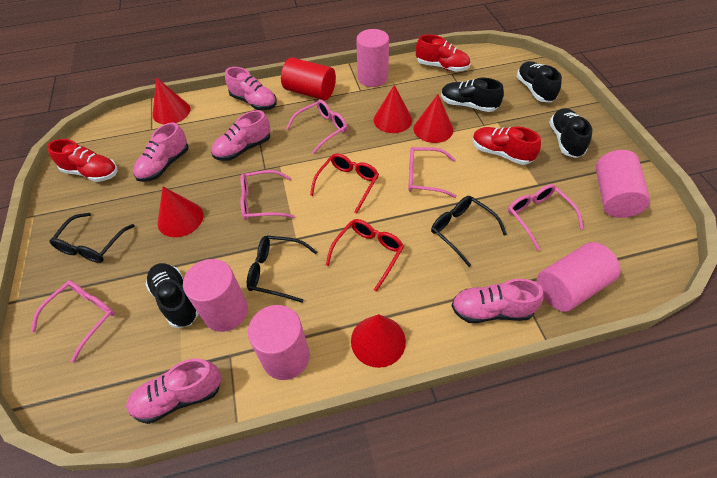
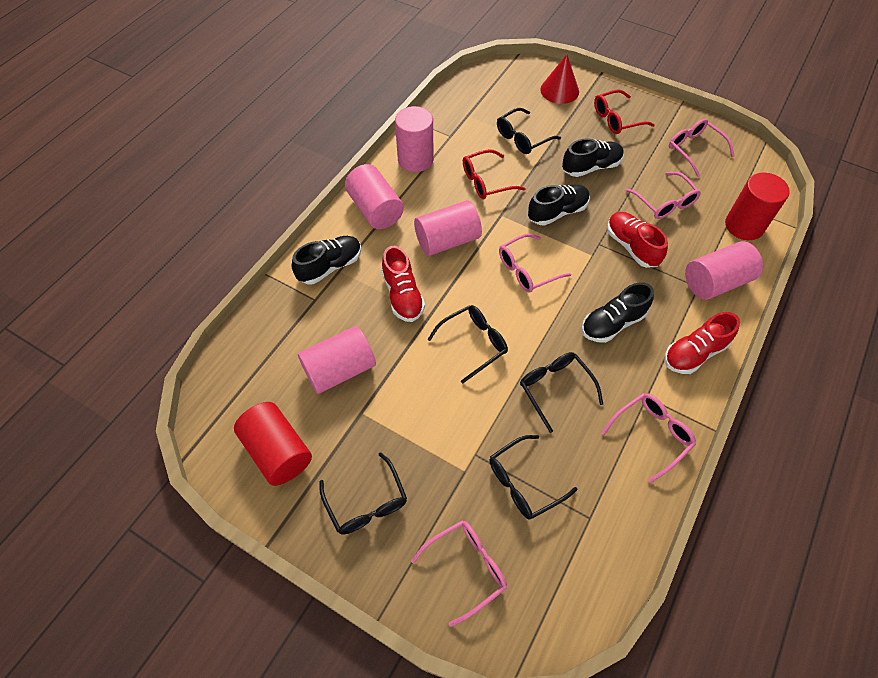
black glasses: 3 -> 5
pink shoe: 5 -> 0
red cone: 5 -> 1
red cylinder: 1 -> 2

